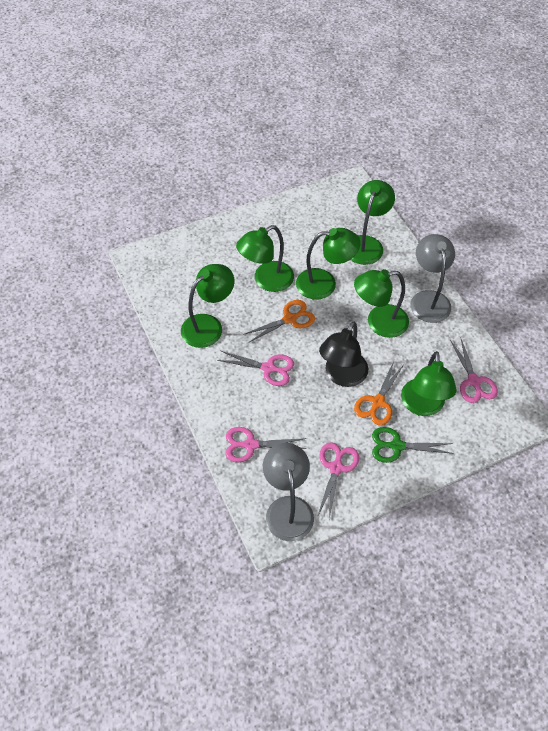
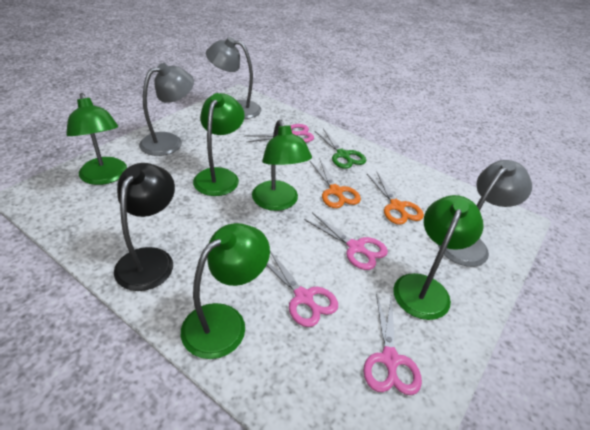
green lamp: 6 -> 5
grey lamp: 2 -> 3

